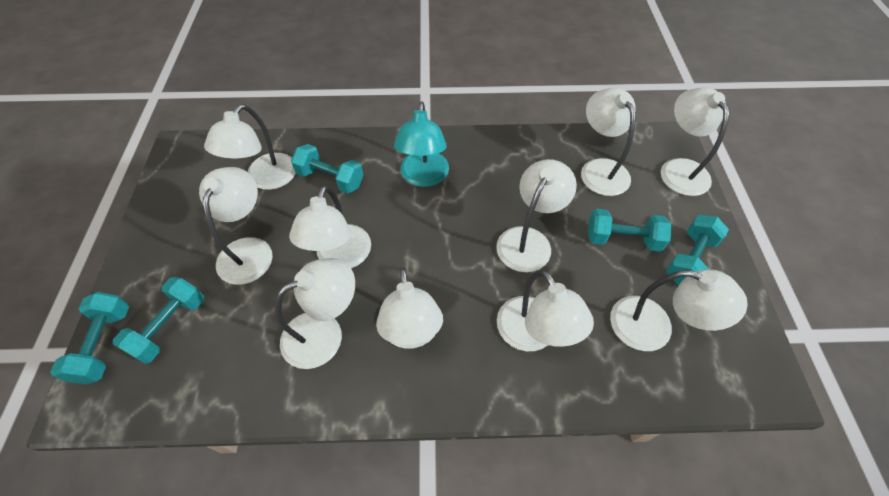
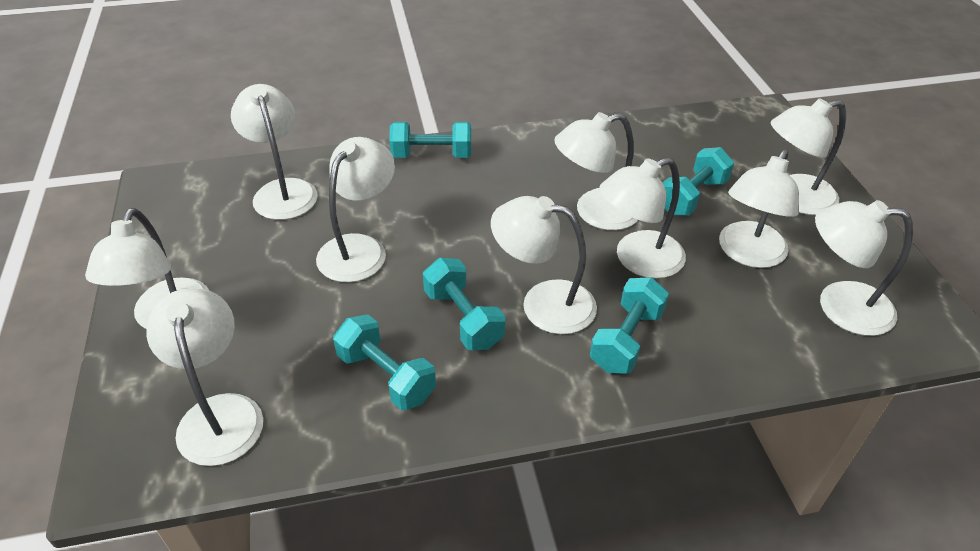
turquoise lamp: 1 -> 0

